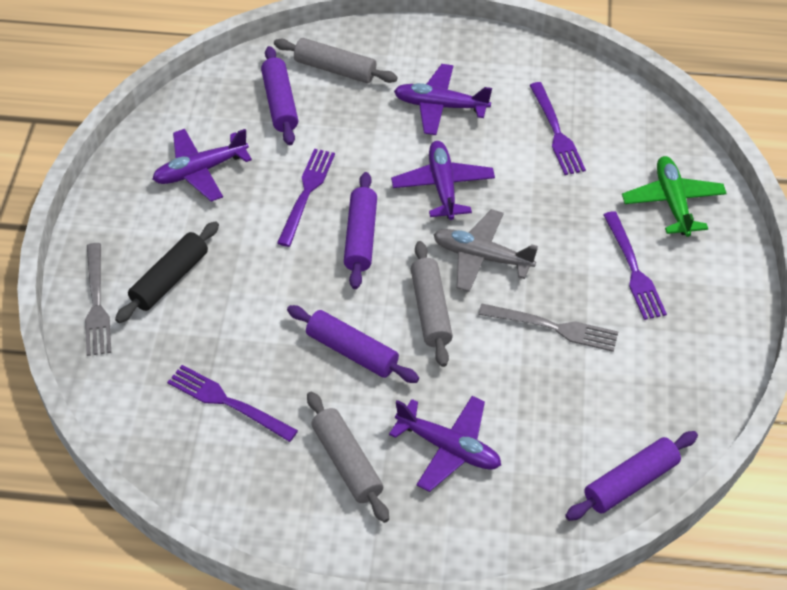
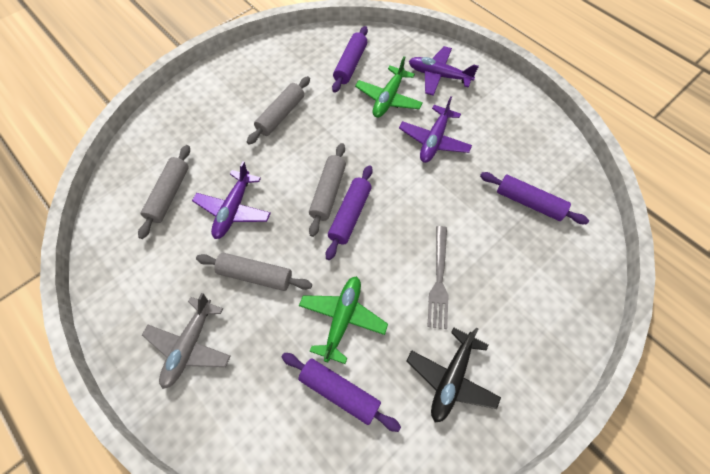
black plane: 0 -> 1
black rolling pin: 1 -> 0
green plane: 1 -> 2
grey fork: 2 -> 1
grey rolling pin: 3 -> 4
purple fork: 4 -> 0
purple plane: 4 -> 3

